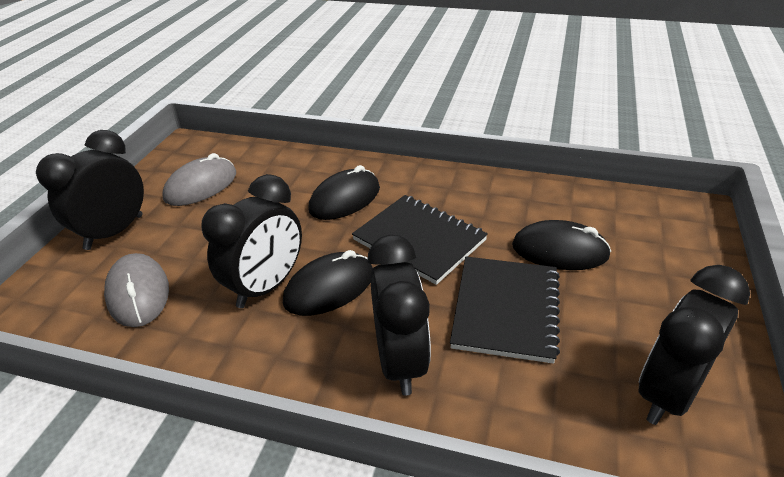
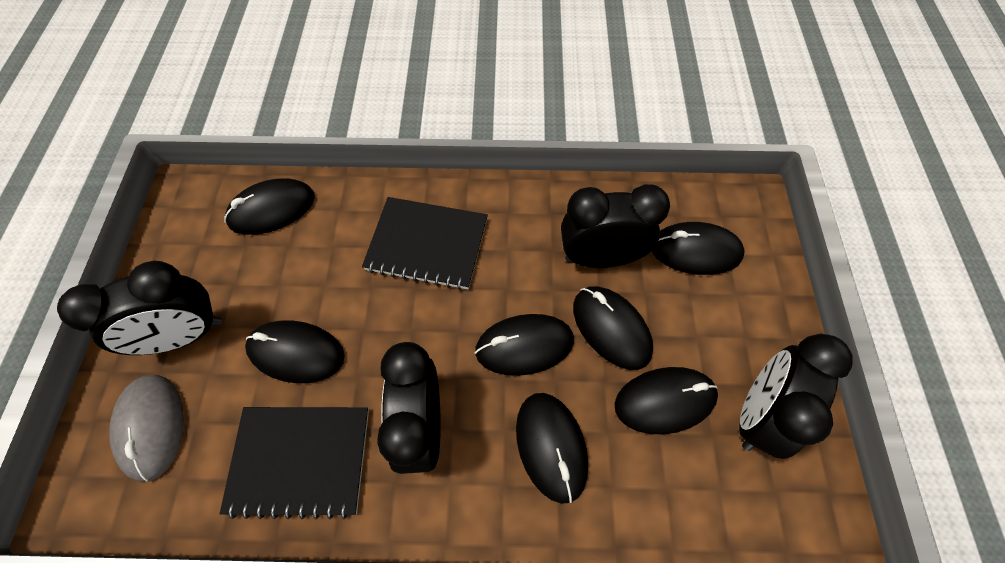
black mouse: 3 -> 7
grey mouse: 2 -> 1

